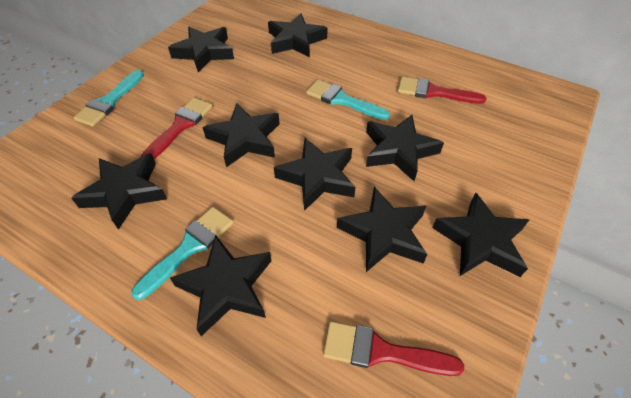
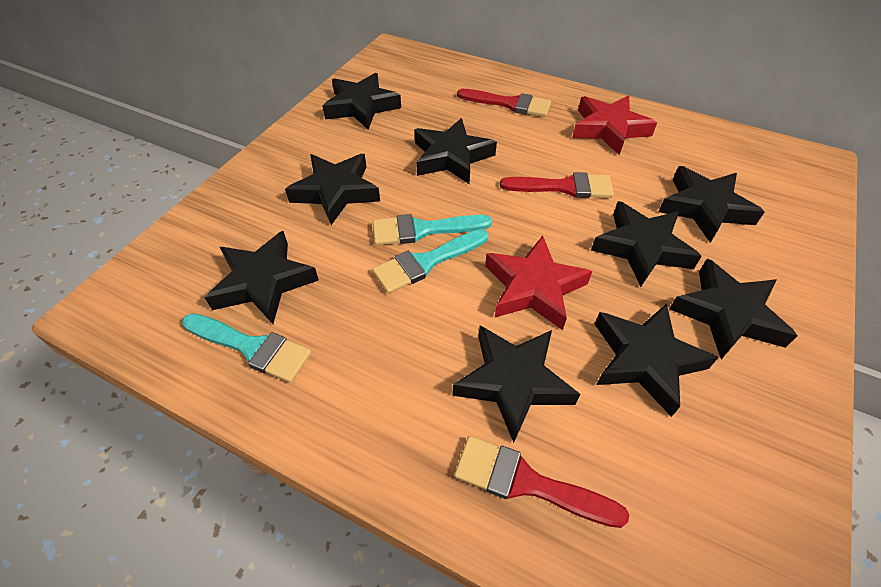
red star: 0 -> 2

